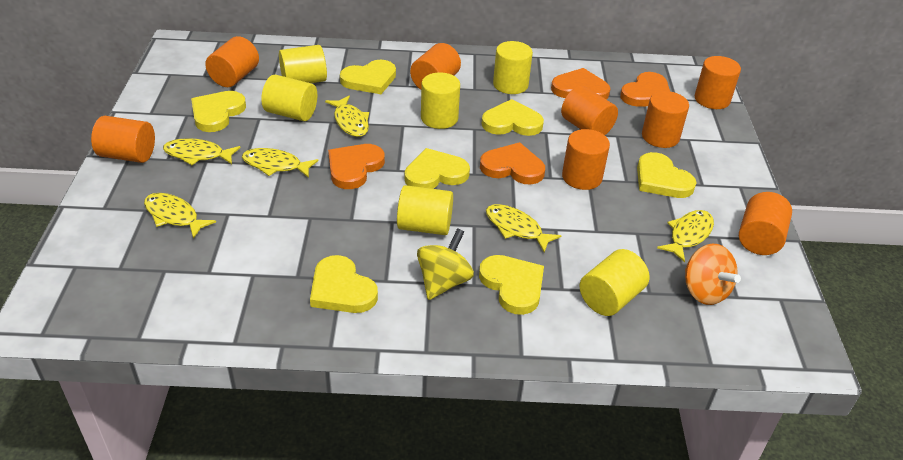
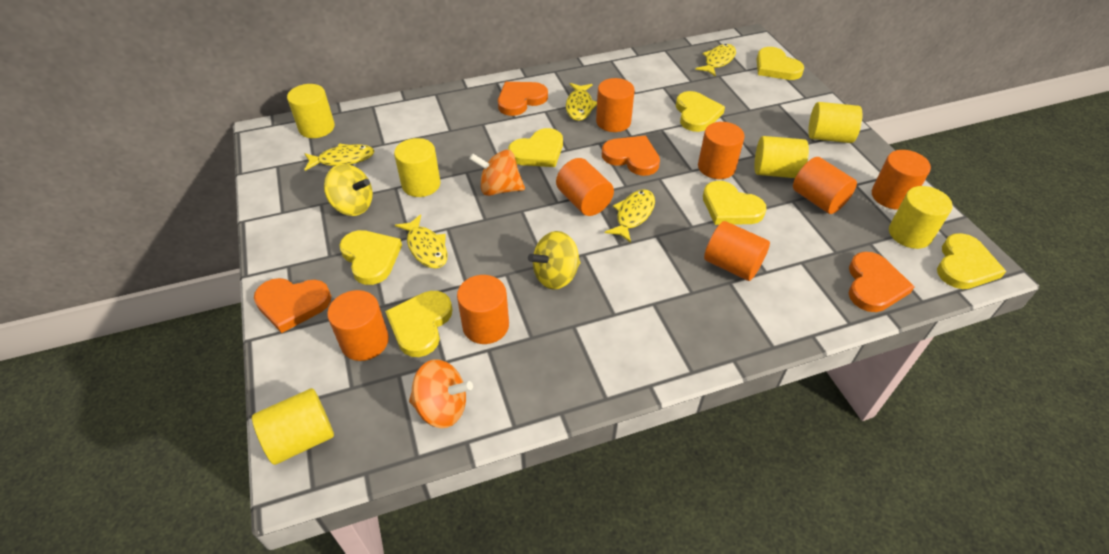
orange spinning top: 1 -> 2
yellow fish: 6 -> 5
yellow spinning top: 1 -> 2

